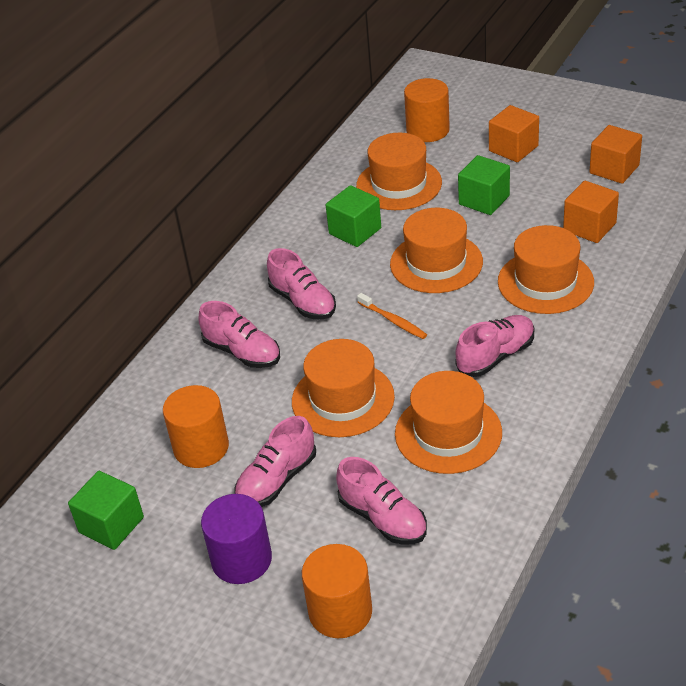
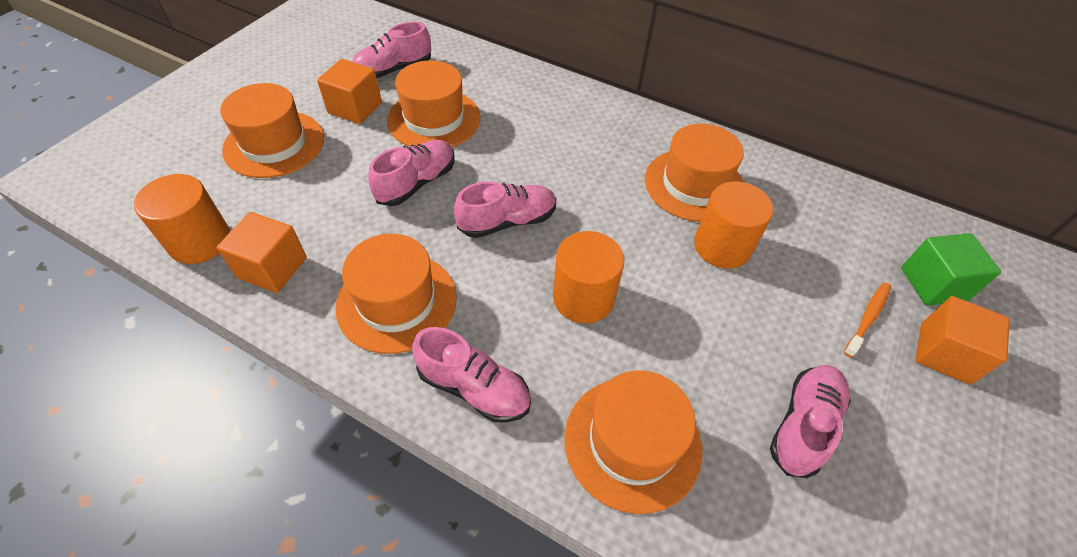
green cube: 3 -> 1
purple cylinder: 1 -> 0

